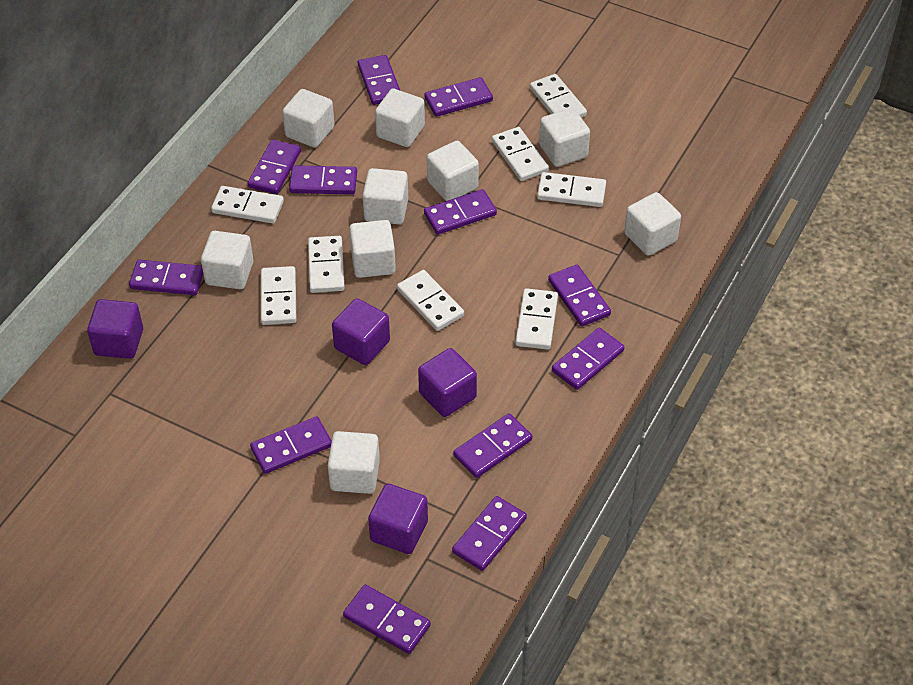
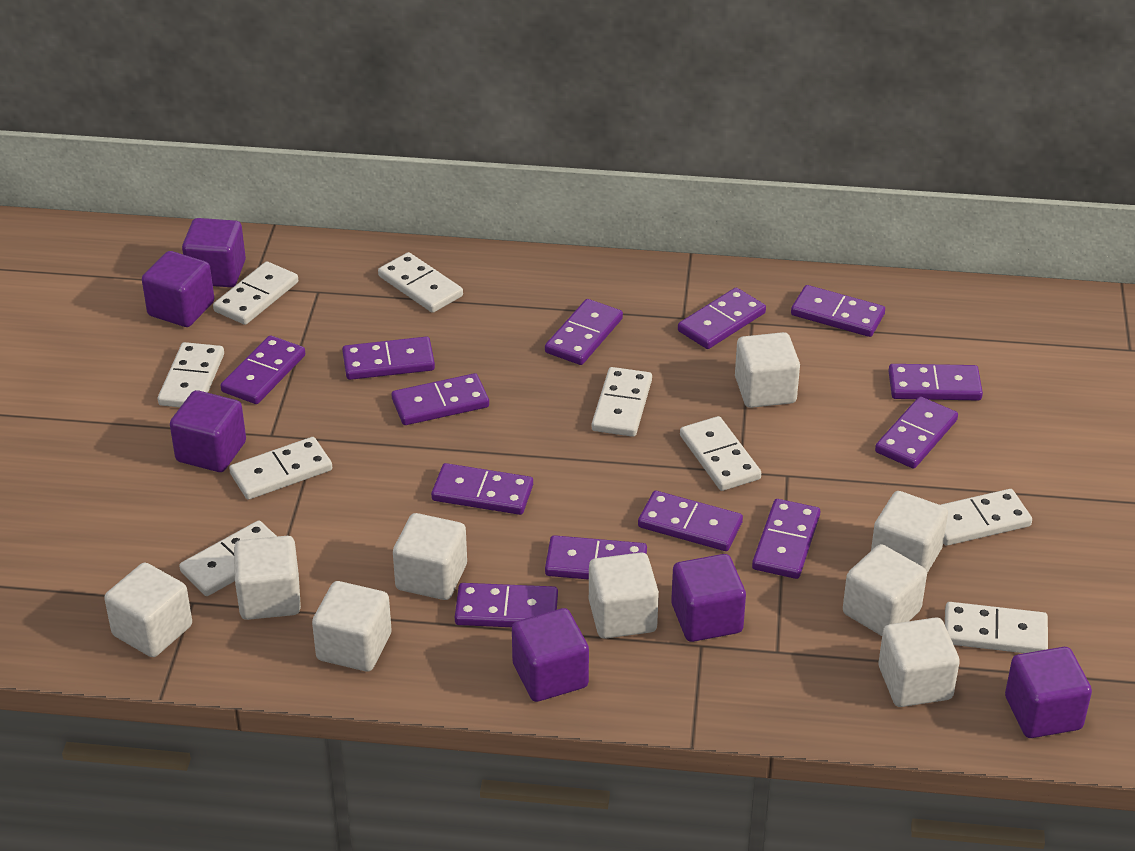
purple cube: 4 -> 6
purple domino: 12 -> 13
white domino: 8 -> 9

